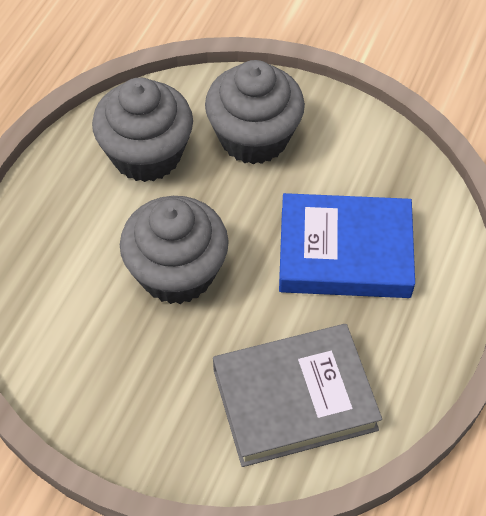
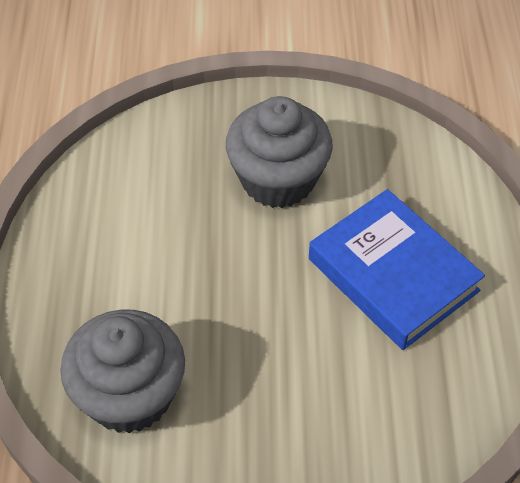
grey book: 1 -> 0
grey cupcake: 3 -> 2

